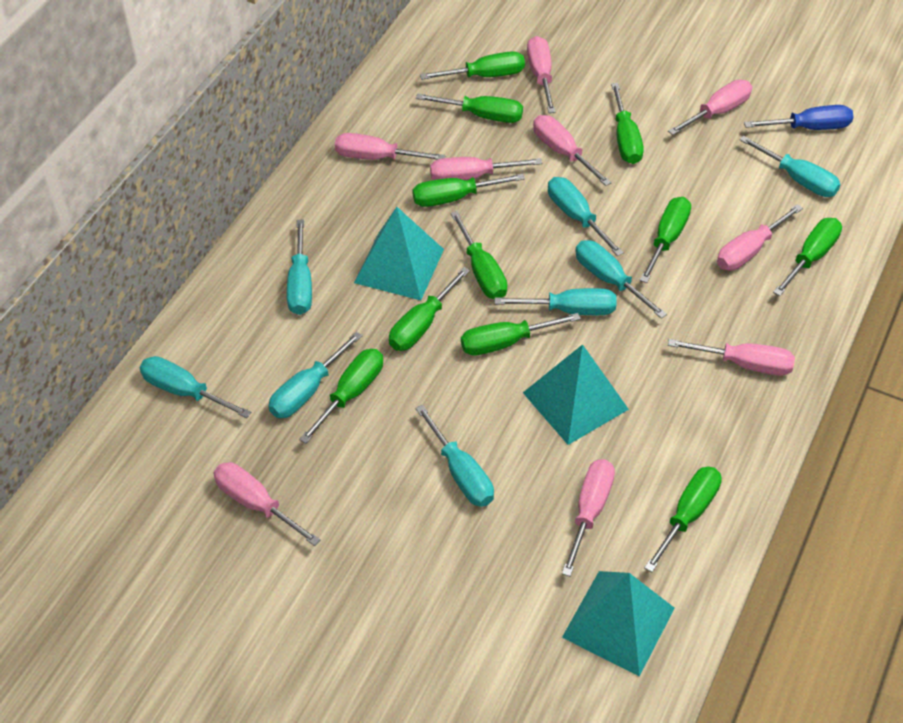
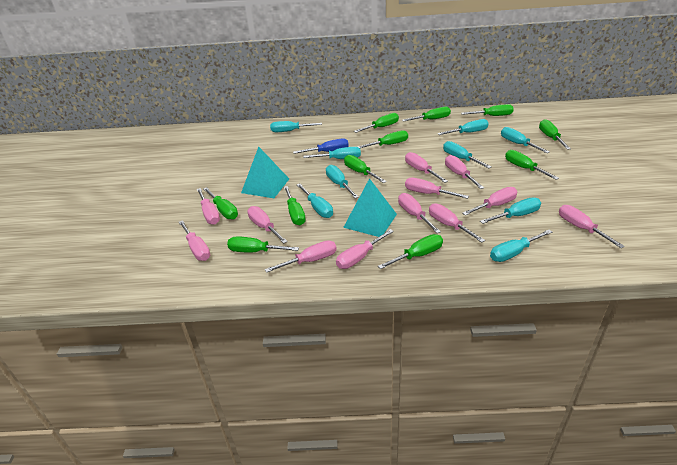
pink screwdriver: 9 -> 12
turquoise pyramid: 3 -> 2
turquoise screwdriver: 8 -> 9

